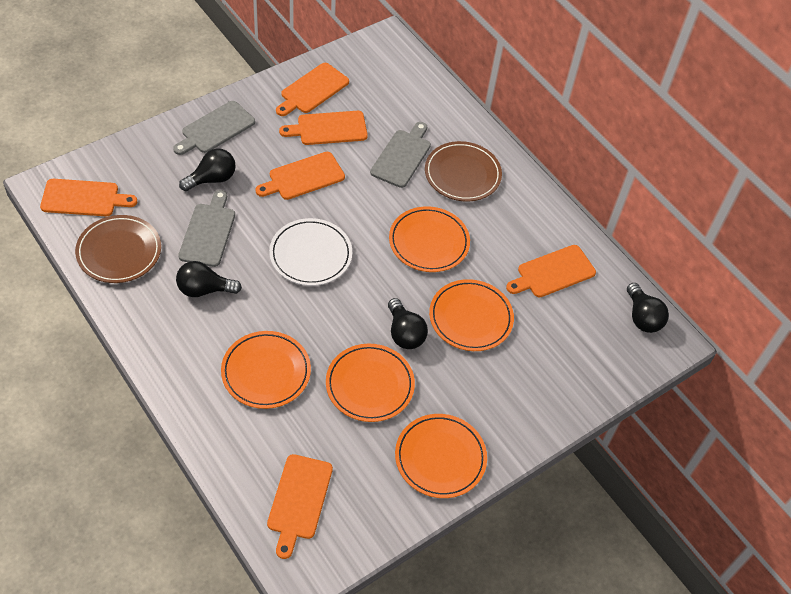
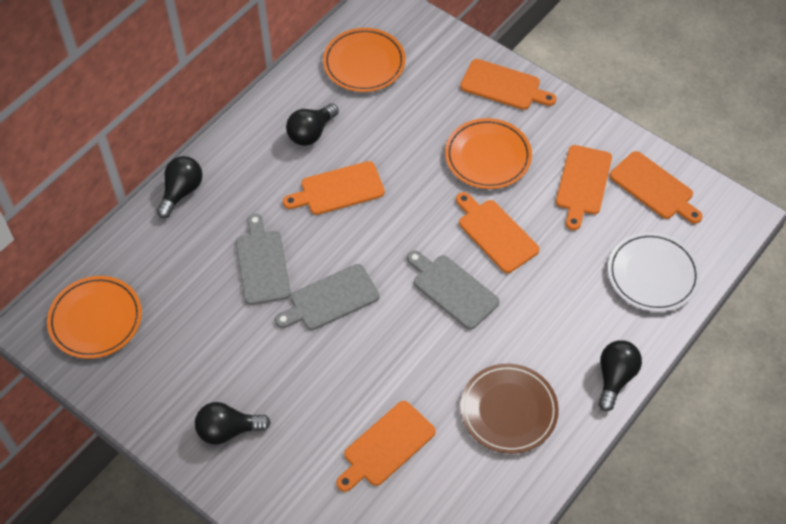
brown plate: 2 -> 1
orange plate: 5 -> 3

